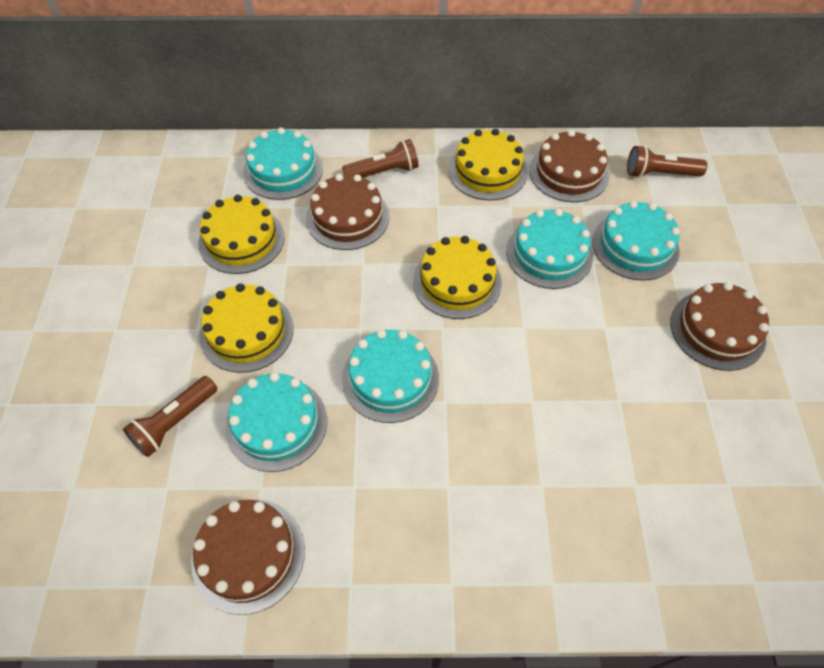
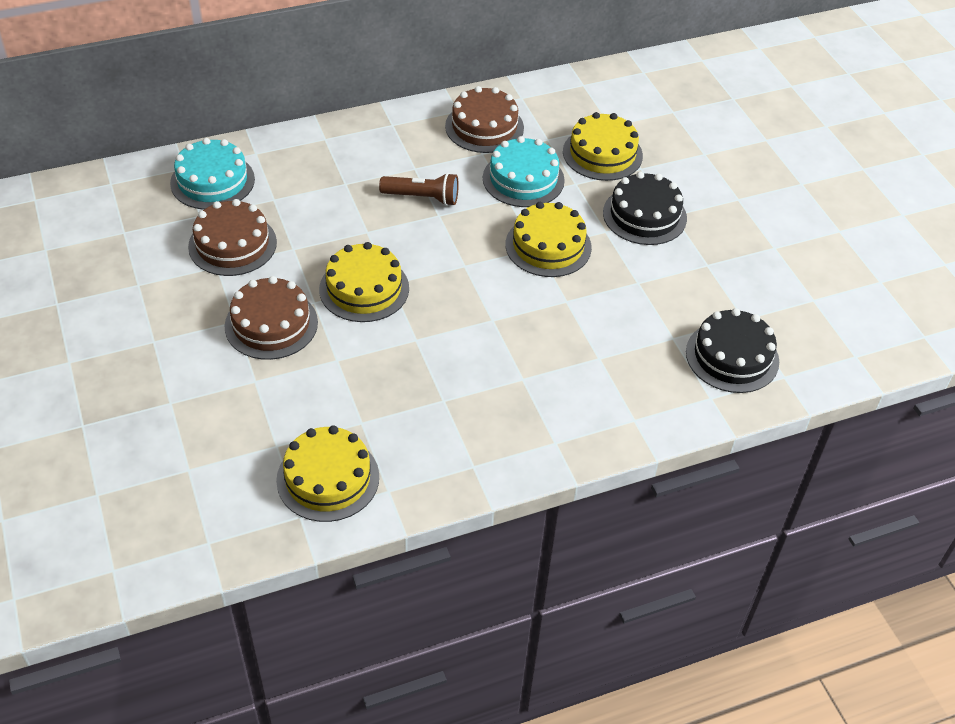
black cake: 0 -> 2
brown cake: 4 -> 3
brown flashlight: 3 -> 1
turquoise cake: 5 -> 2

